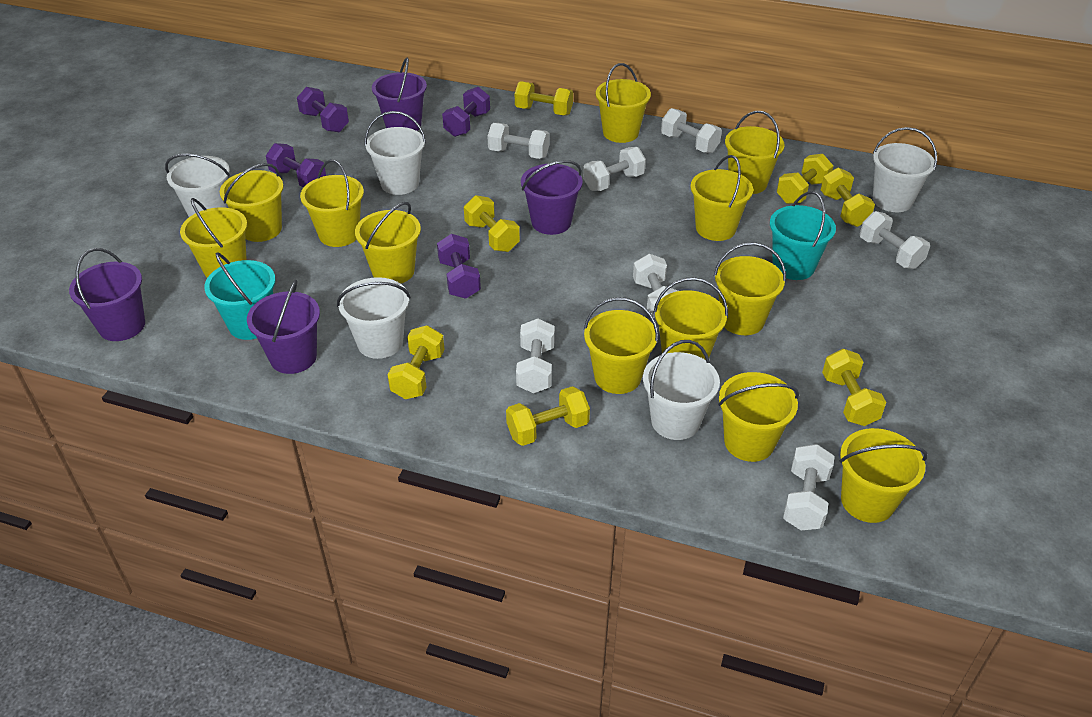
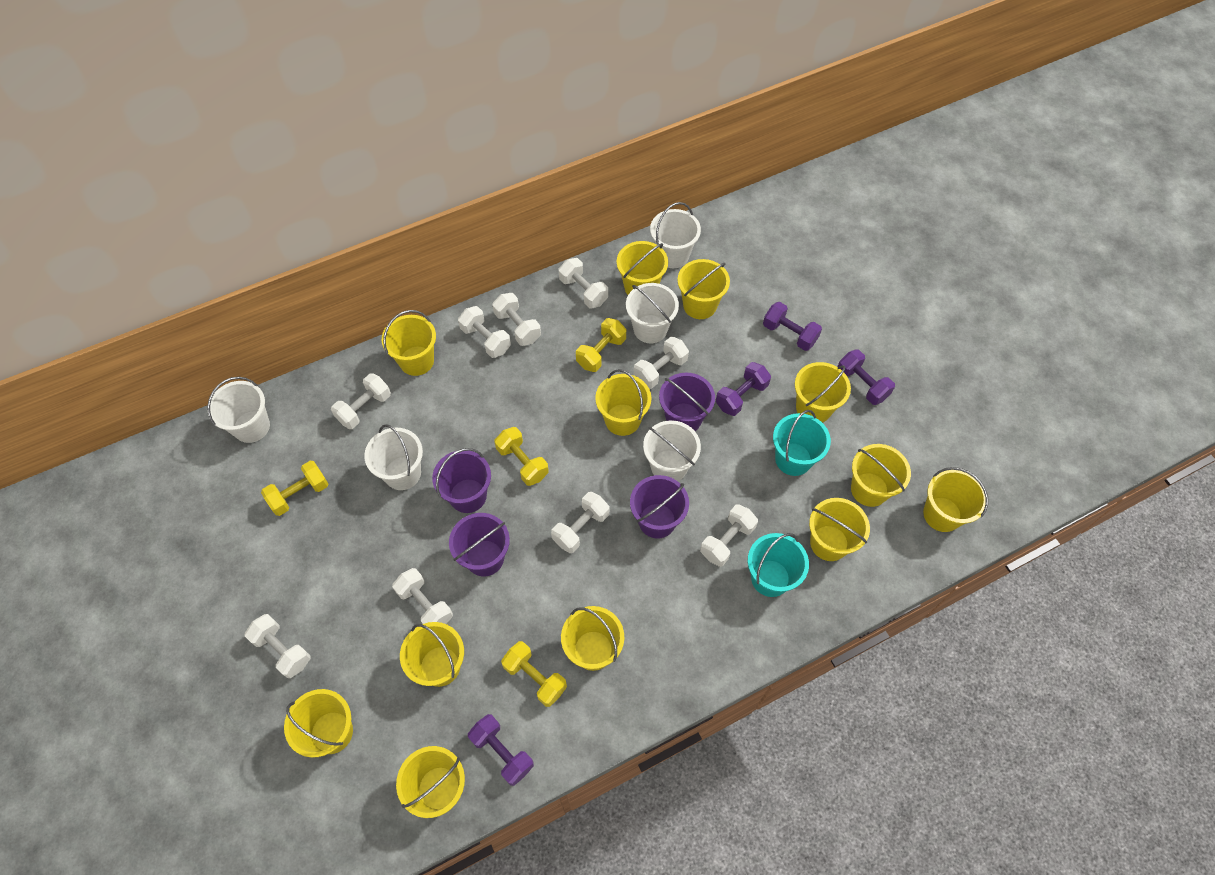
white dumbbell: 7 -> 9
yellow dumbbell: 7 -> 4

